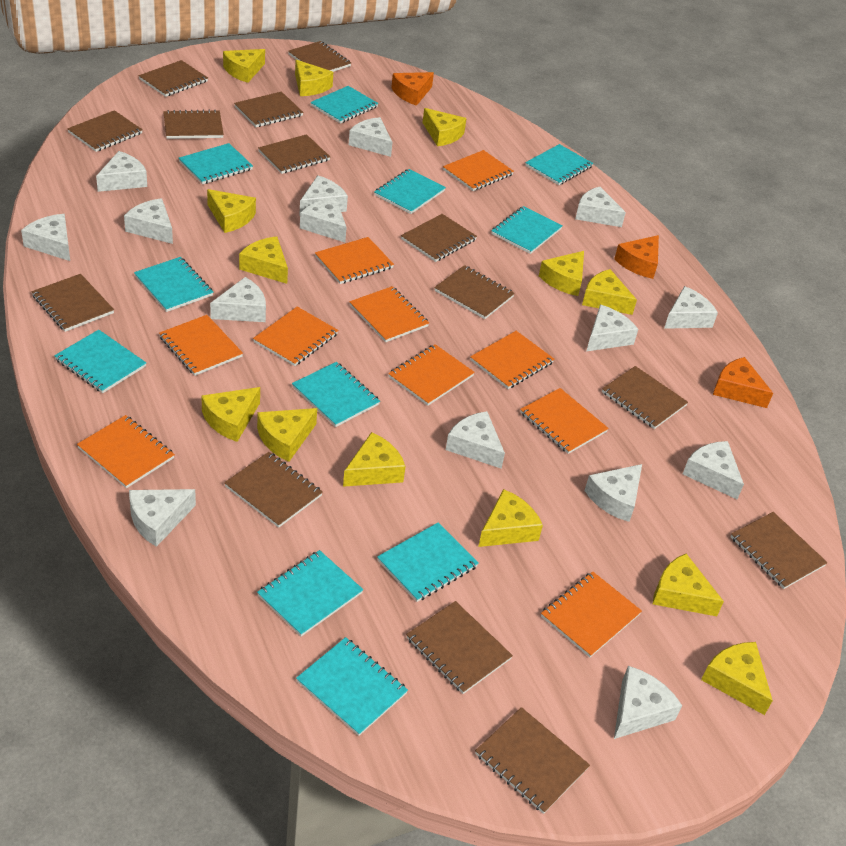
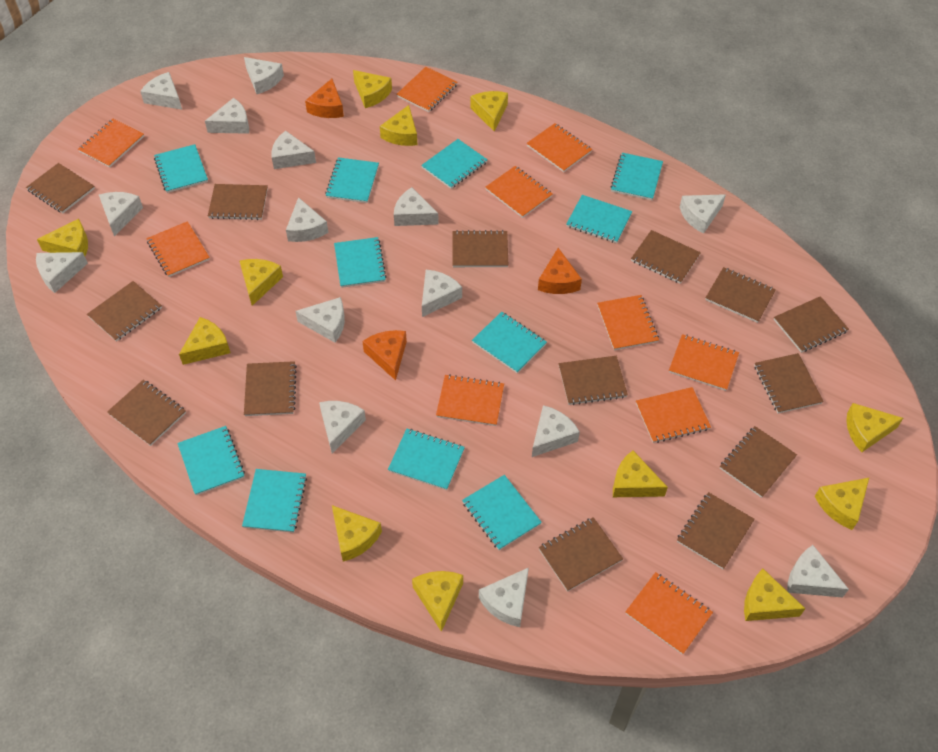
yellow cheese: 13 -> 12

